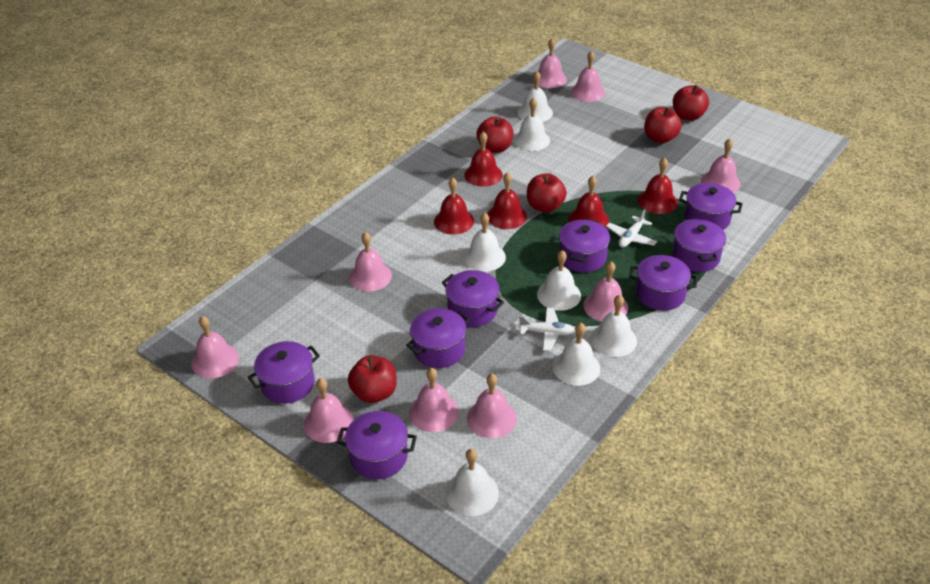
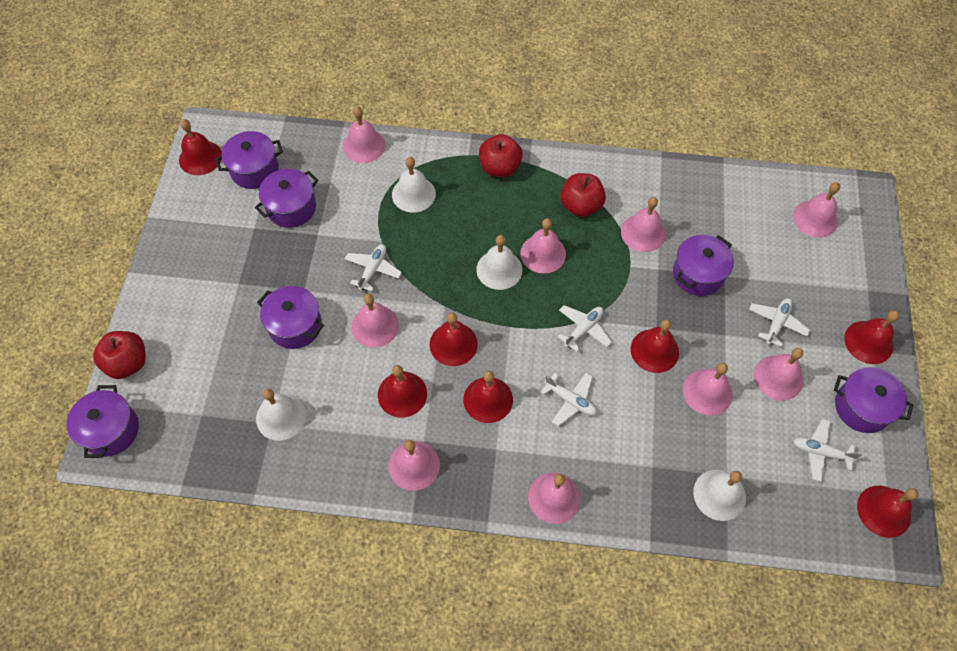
purple pot: 8 -> 6
red apple: 5 -> 3
red bell: 5 -> 7
white bell: 7 -> 4
white plane: 2 -> 5

